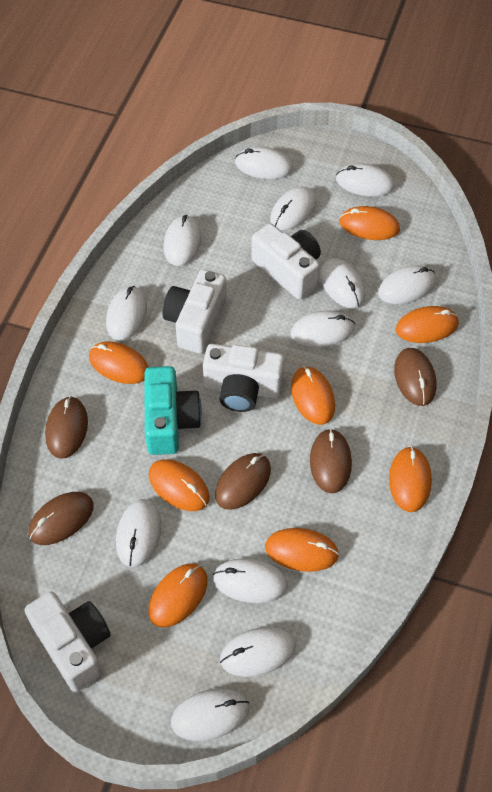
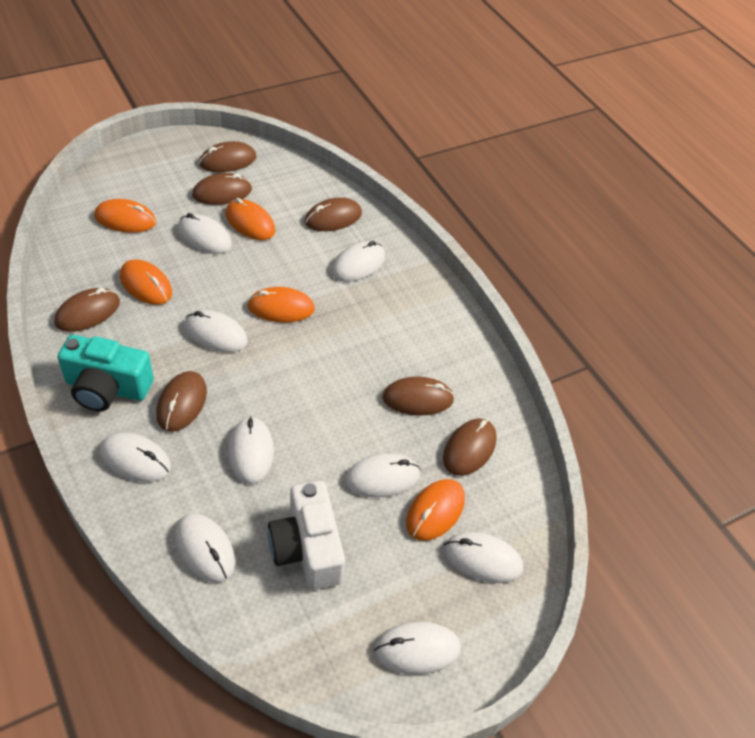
brown mouse: 5 -> 7
orange mouse: 8 -> 5
white camera: 4 -> 1
white mouse: 12 -> 9

